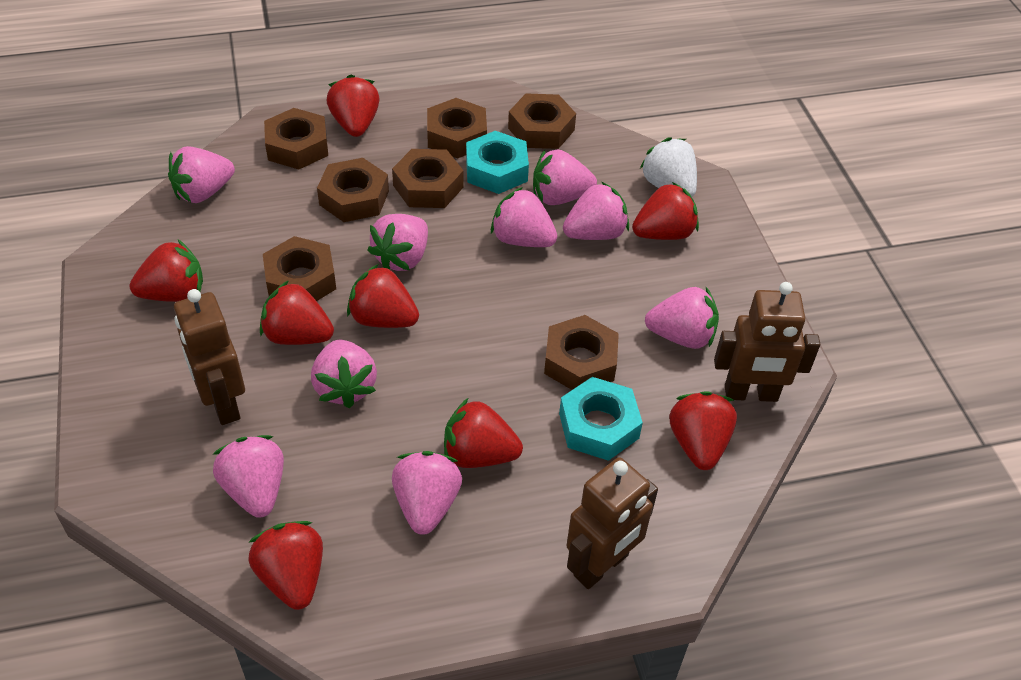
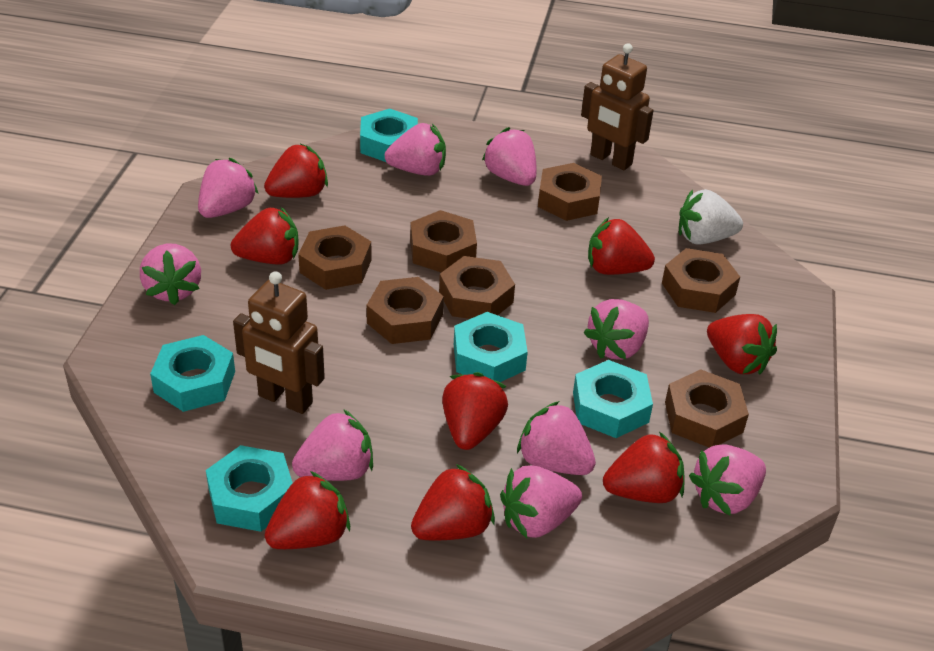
brown robot: 3 -> 2
turquoise nut: 2 -> 5

